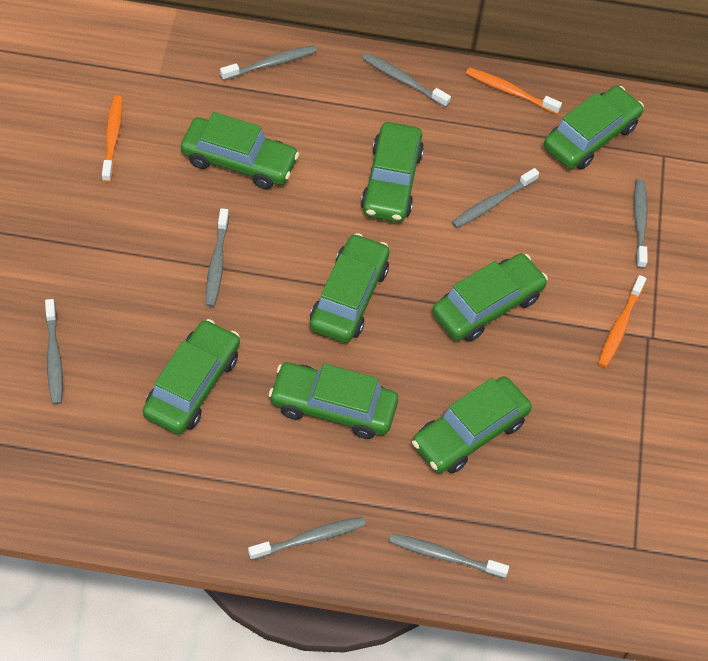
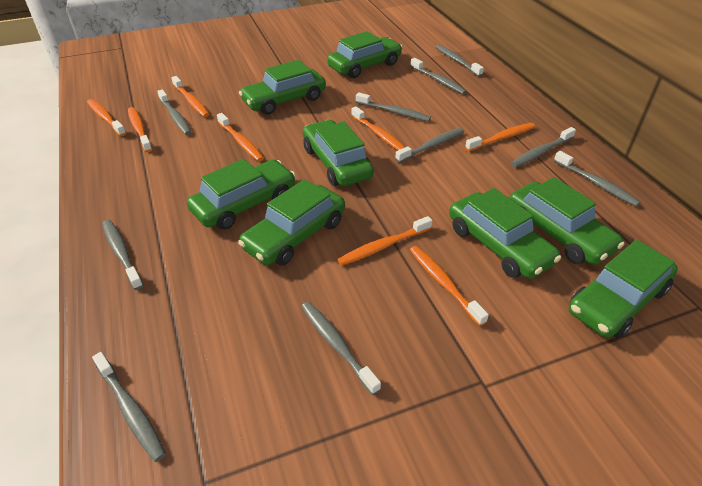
grey toothbrush: 8 -> 10
orange toothbrush: 3 -> 8

